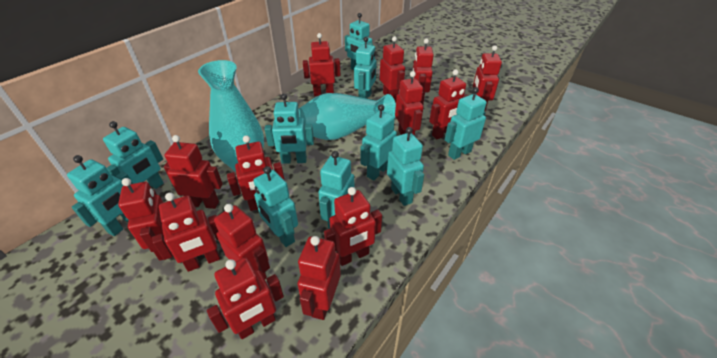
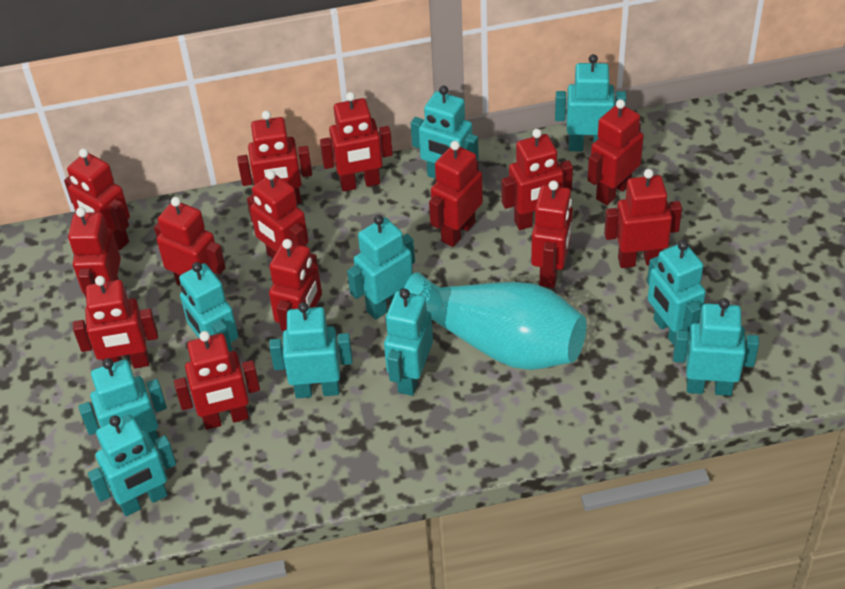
turquoise vase: 2 -> 1

